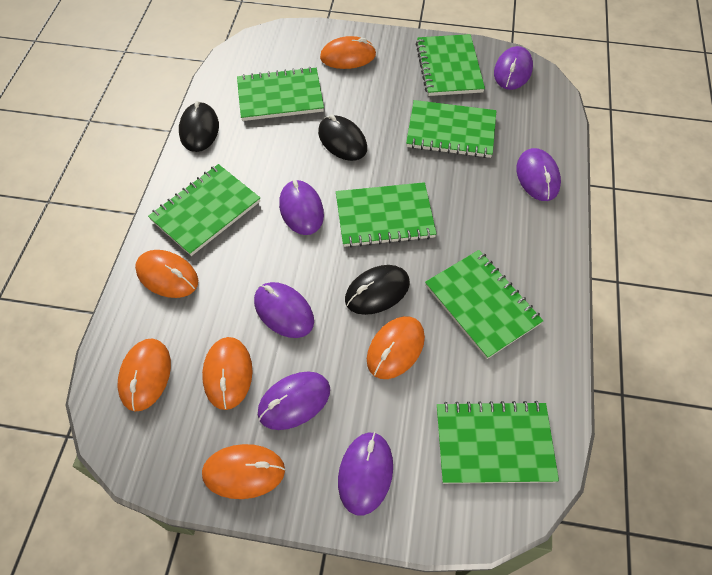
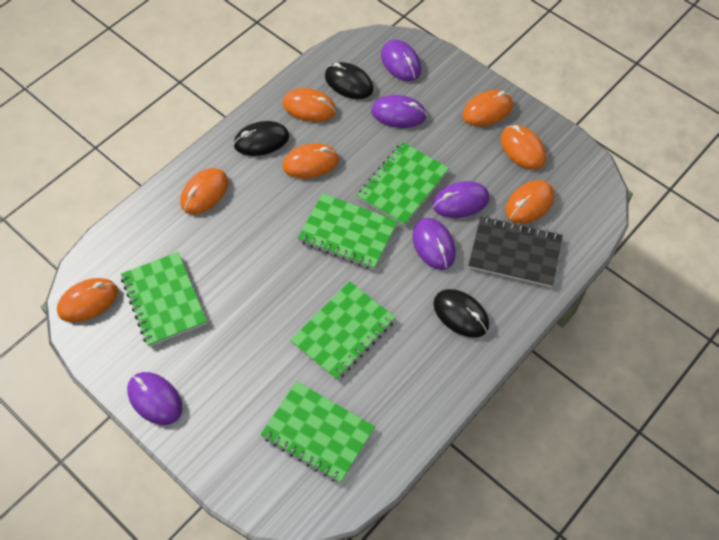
black notebook: 0 -> 1
green notebook: 7 -> 5
orange mouse: 6 -> 7
purple mouse: 6 -> 5

